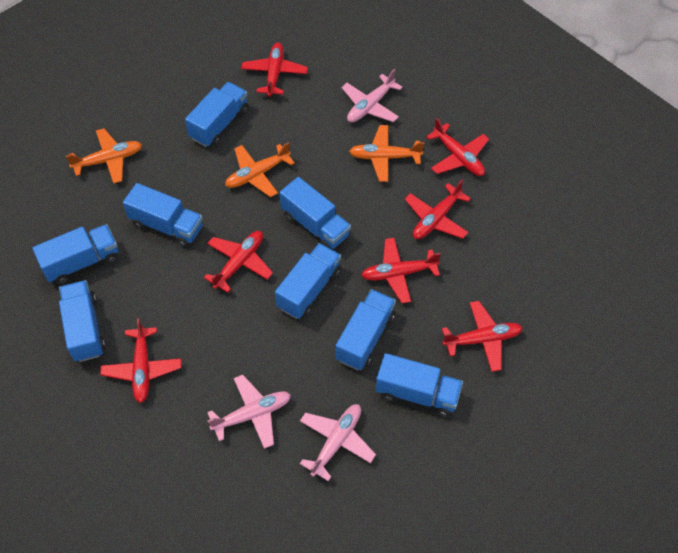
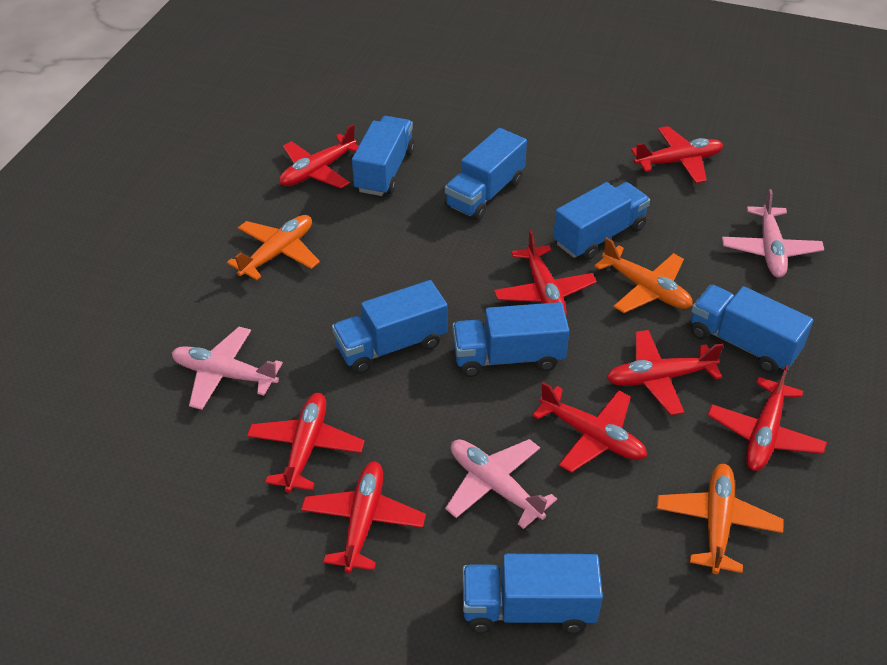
blue truck: 8 -> 7
red plane: 7 -> 8

